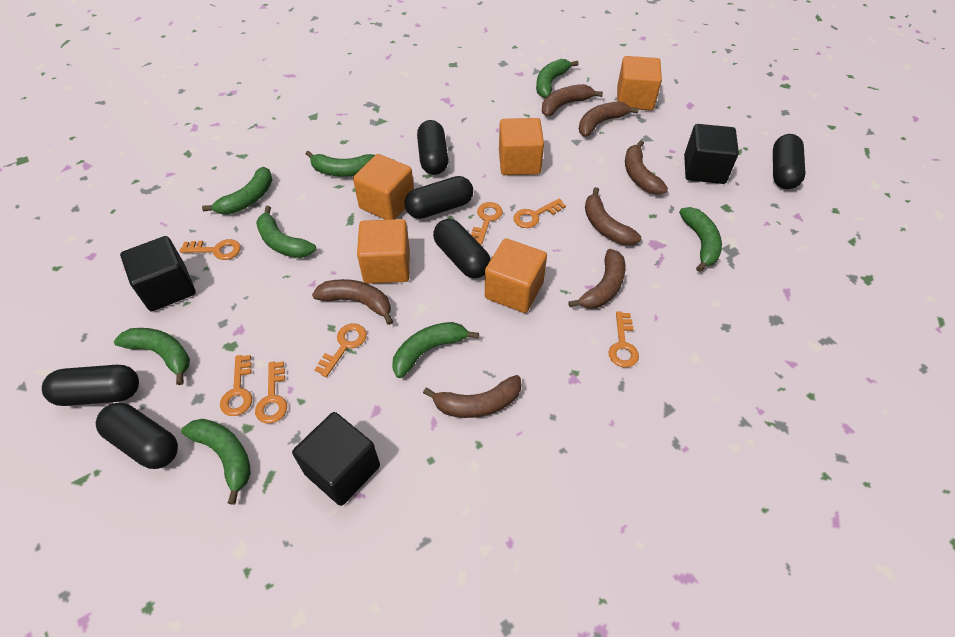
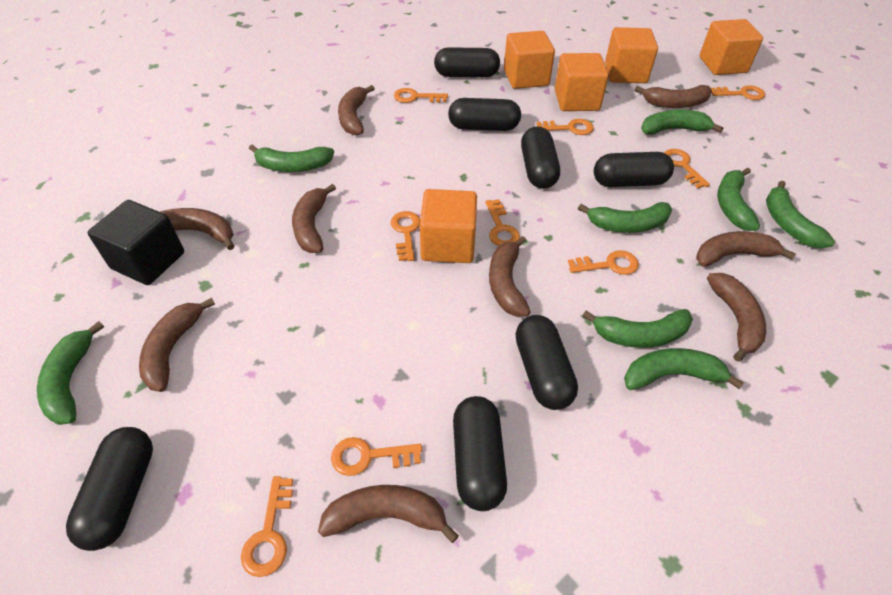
black capsule: 6 -> 7
black cube: 3 -> 1
brown banana: 7 -> 9
orange key: 7 -> 9

